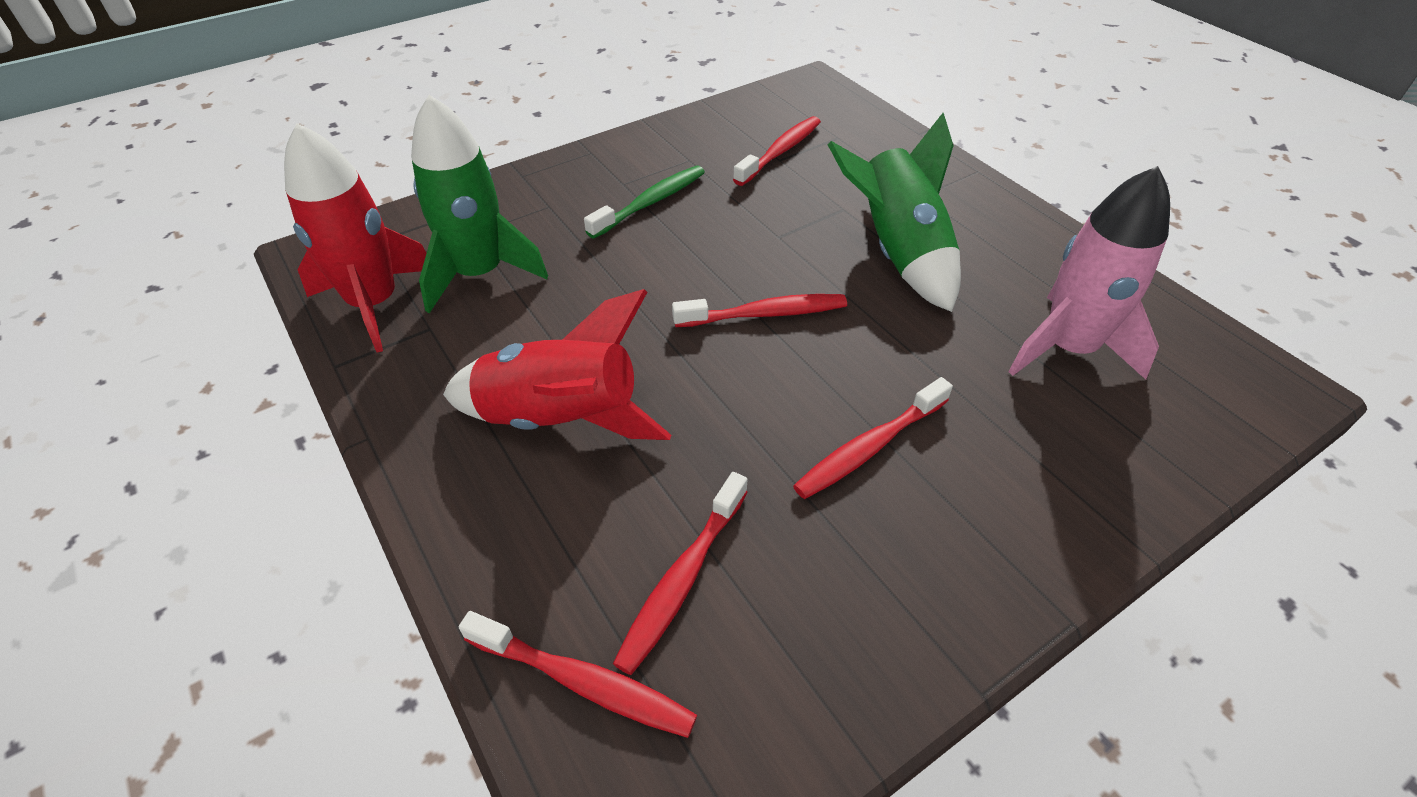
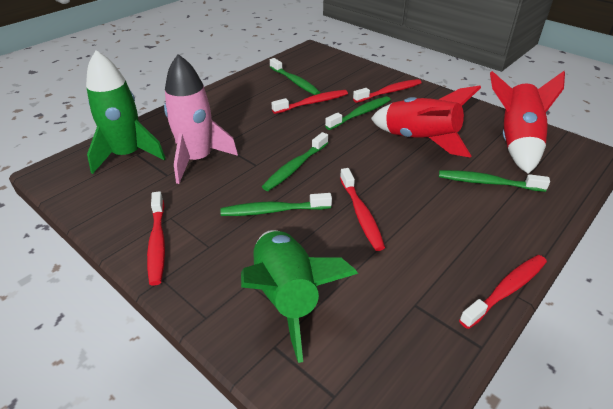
green toothbrush: 1 -> 5

